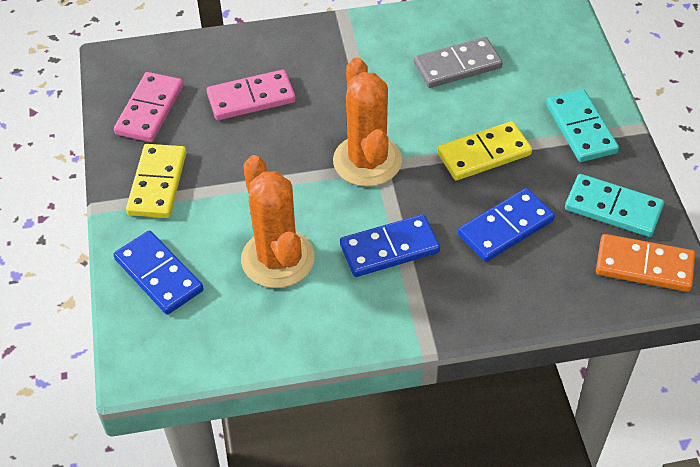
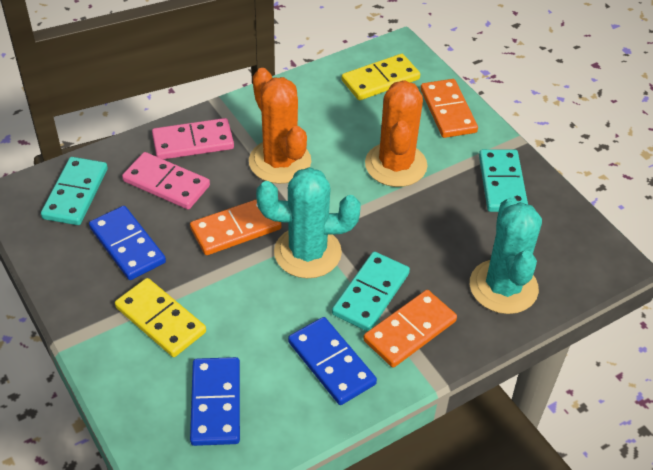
grey domino: 1 -> 0
orange domino: 1 -> 3
turquoise cactus: 0 -> 2
turquoise domino: 2 -> 3

